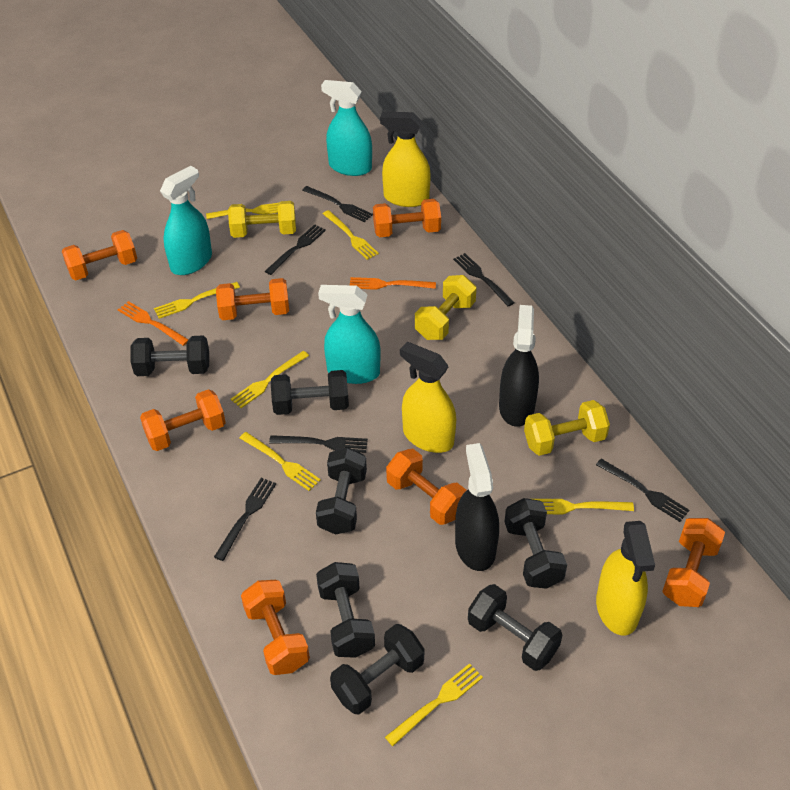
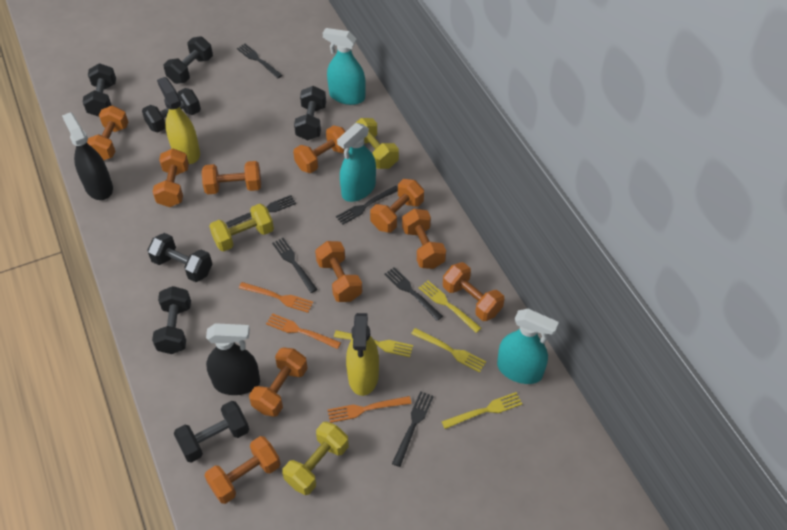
orange dumbbell: 7 -> 10
orange fork: 2 -> 3
yellow fork: 7 -> 4
yellow spray bottle: 3 -> 2

